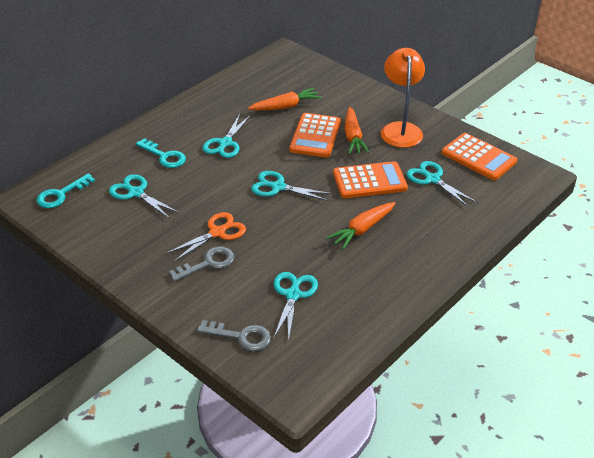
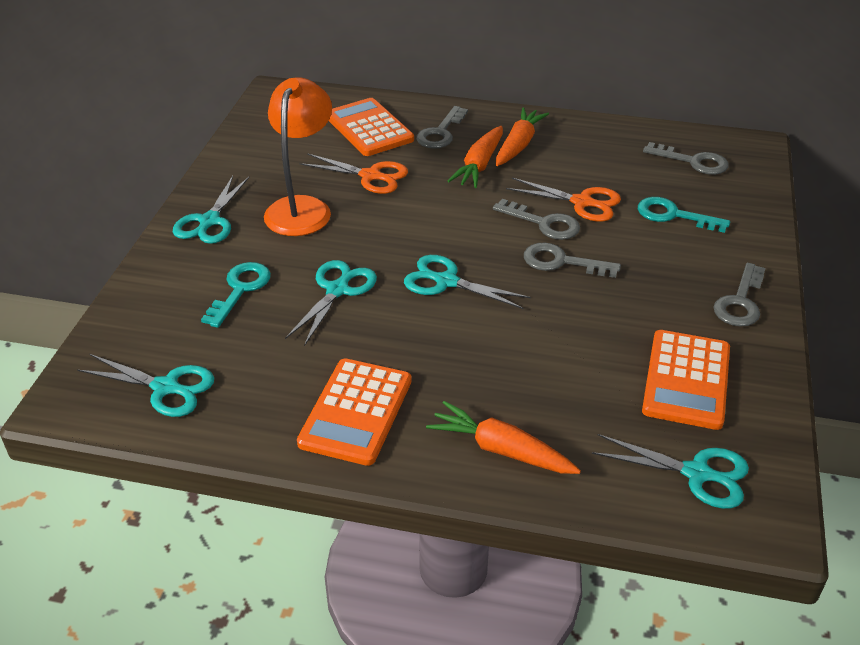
grey key: 2 -> 5
orange scissors: 1 -> 2

